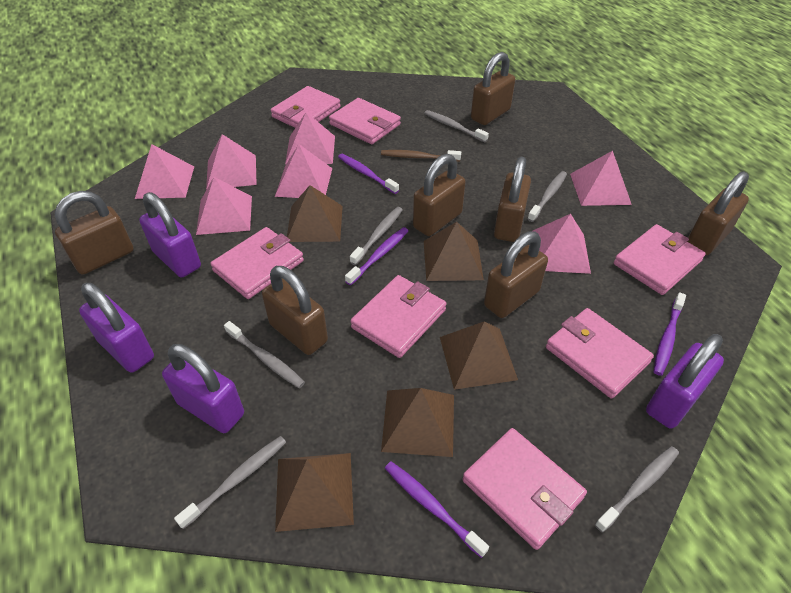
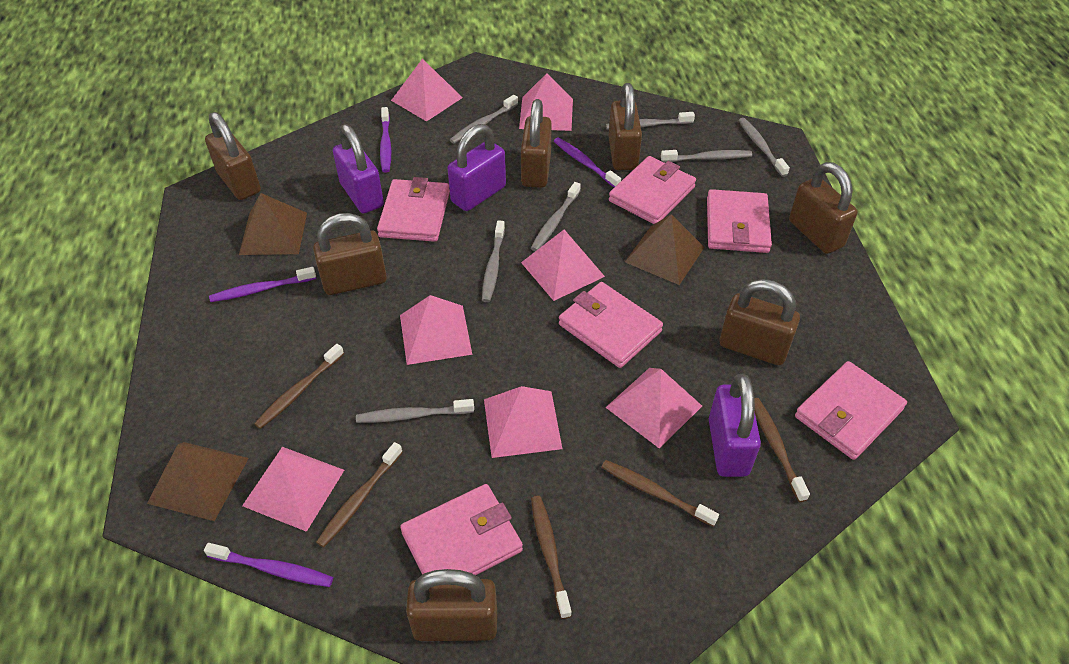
brown pyramid: 5 -> 3
brown toothbrush: 1 -> 5
grey toothbrush: 6 -> 7
pink wallet: 7 -> 6
purple padlock: 4 -> 3

